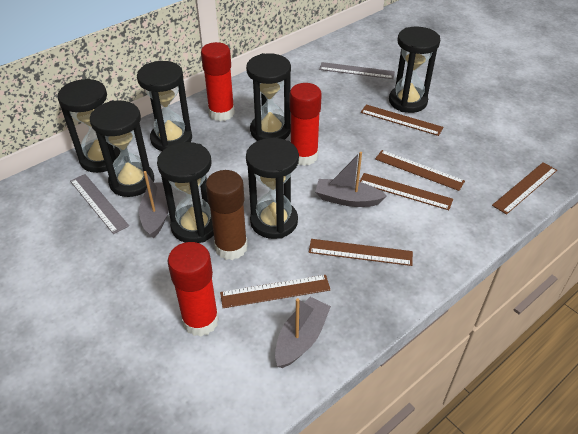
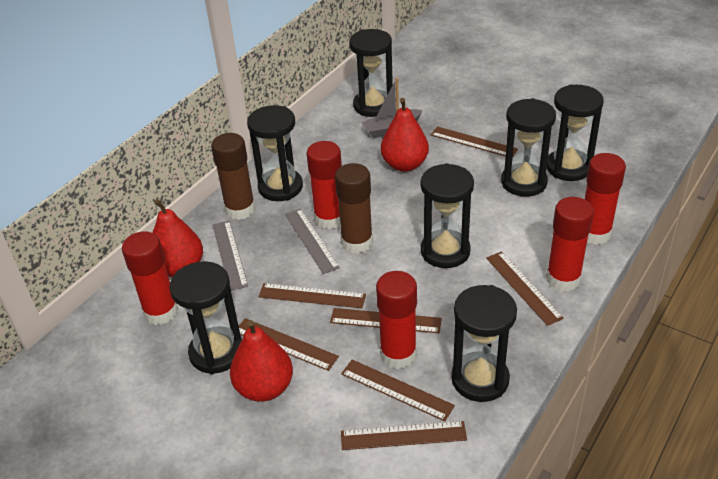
brown glue stick: 1 -> 2
brown ruler: 6 -> 7
grey boat: 3 -> 1
red glue stick: 3 -> 5
red pear: 0 -> 3

